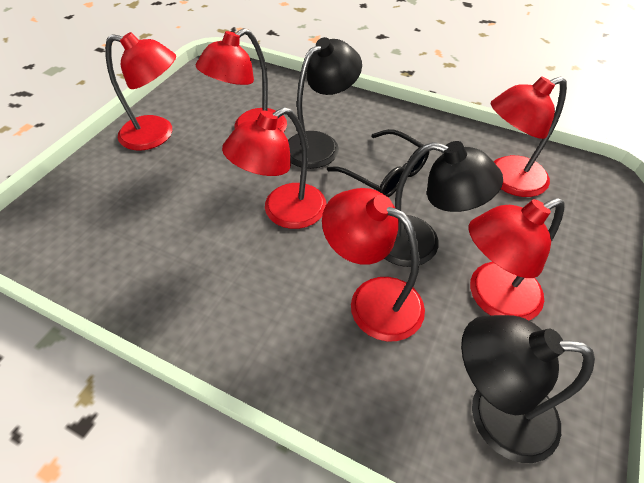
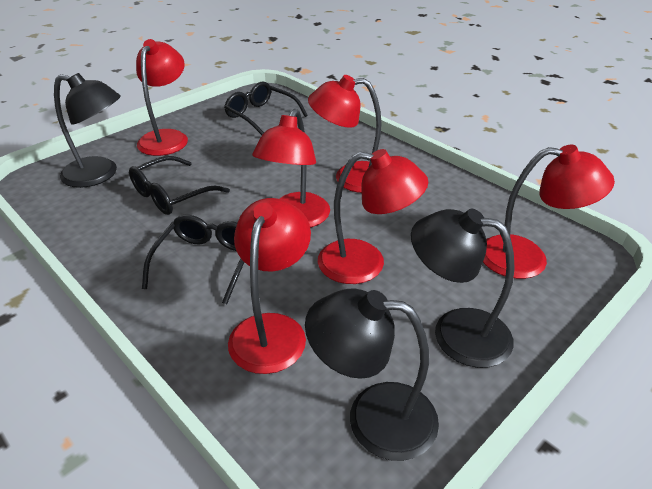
black glasses: 1 -> 3

